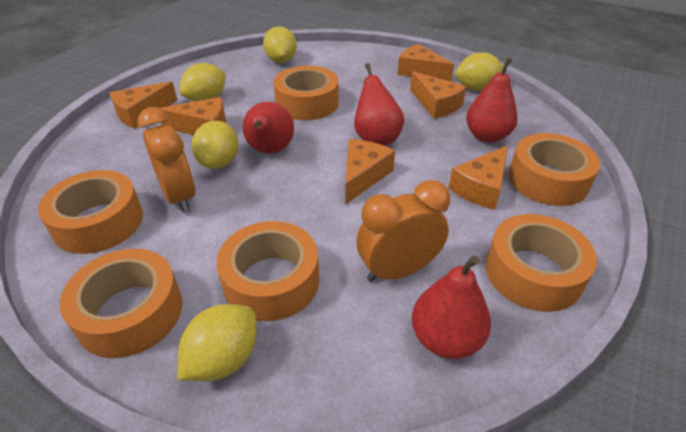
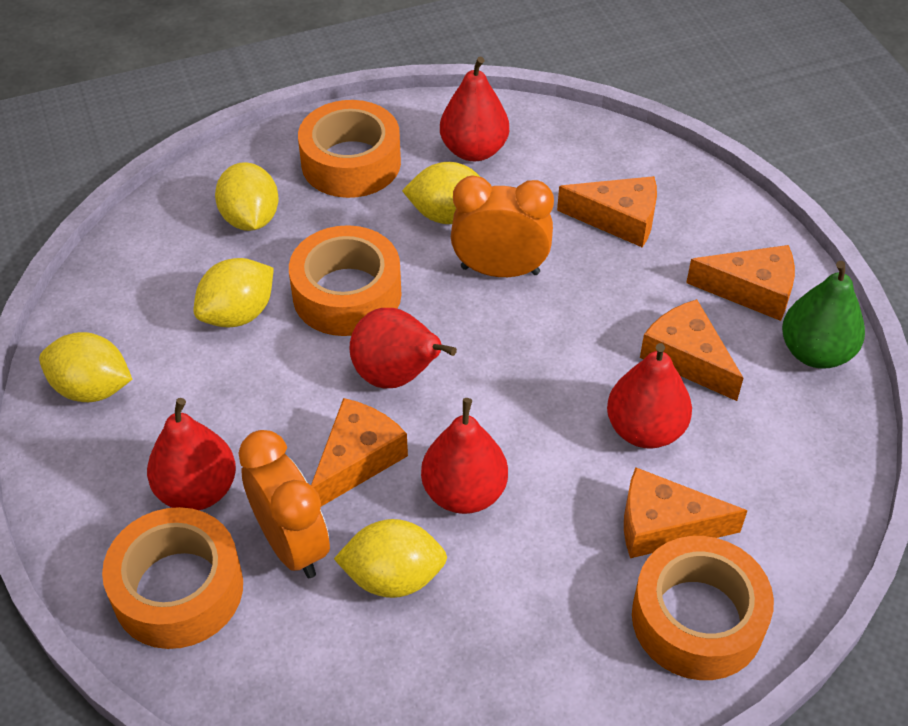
green pear: 0 -> 1
orange cheese: 6 -> 5
orange tape: 6 -> 4
red pear: 4 -> 5

